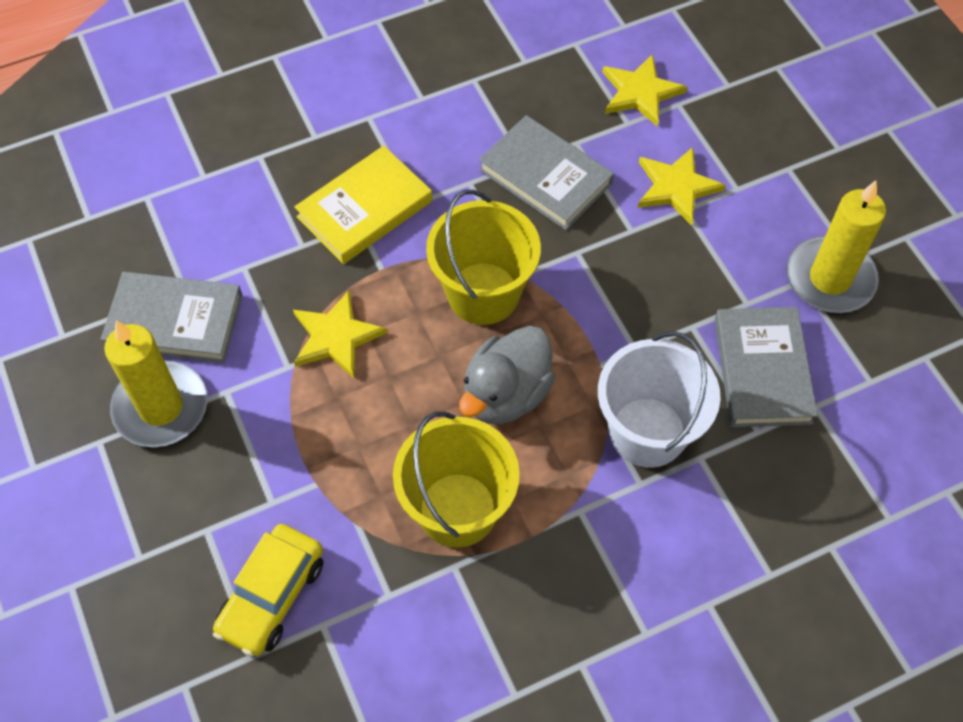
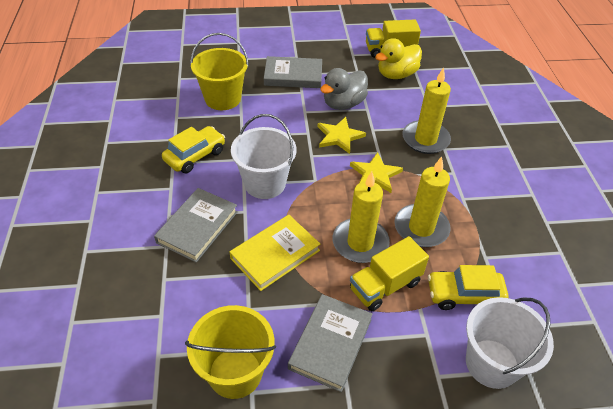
white bucket: 1 -> 2
yellow candle: 2 -> 3
yellow car: 1 -> 2
yellow duck: 0 -> 1
yellow star: 3 -> 2
yellow truck: 0 -> 2

